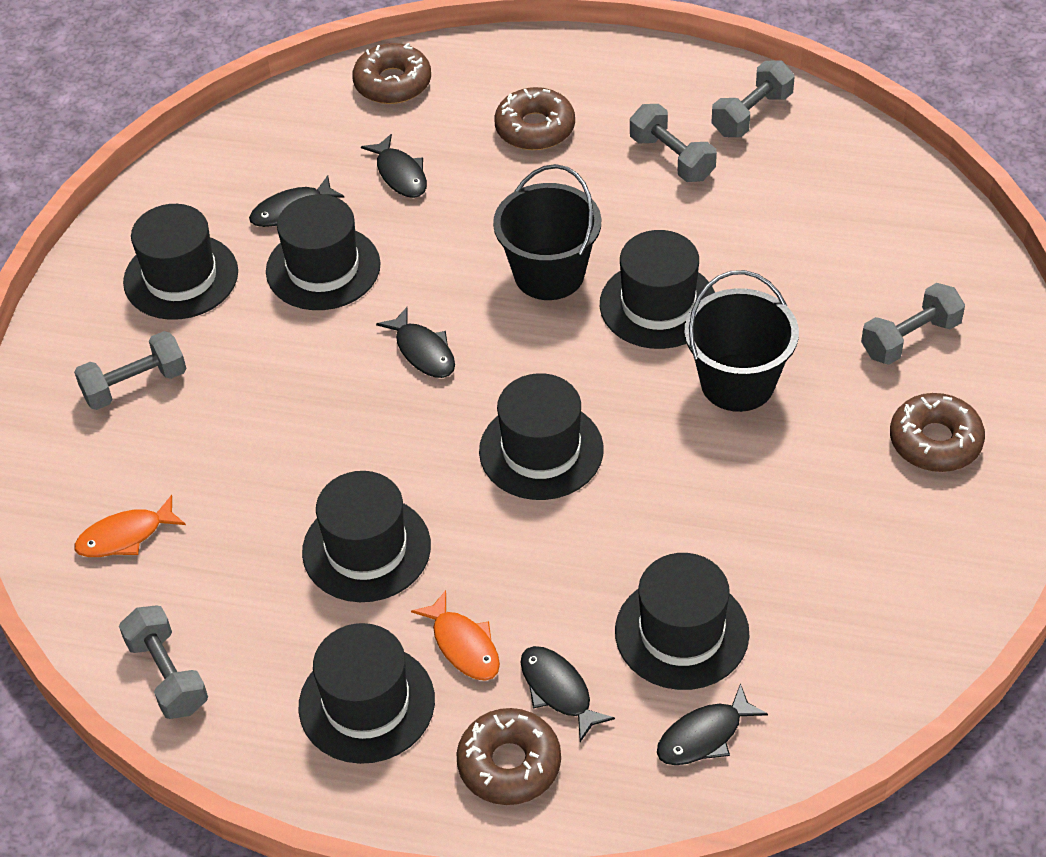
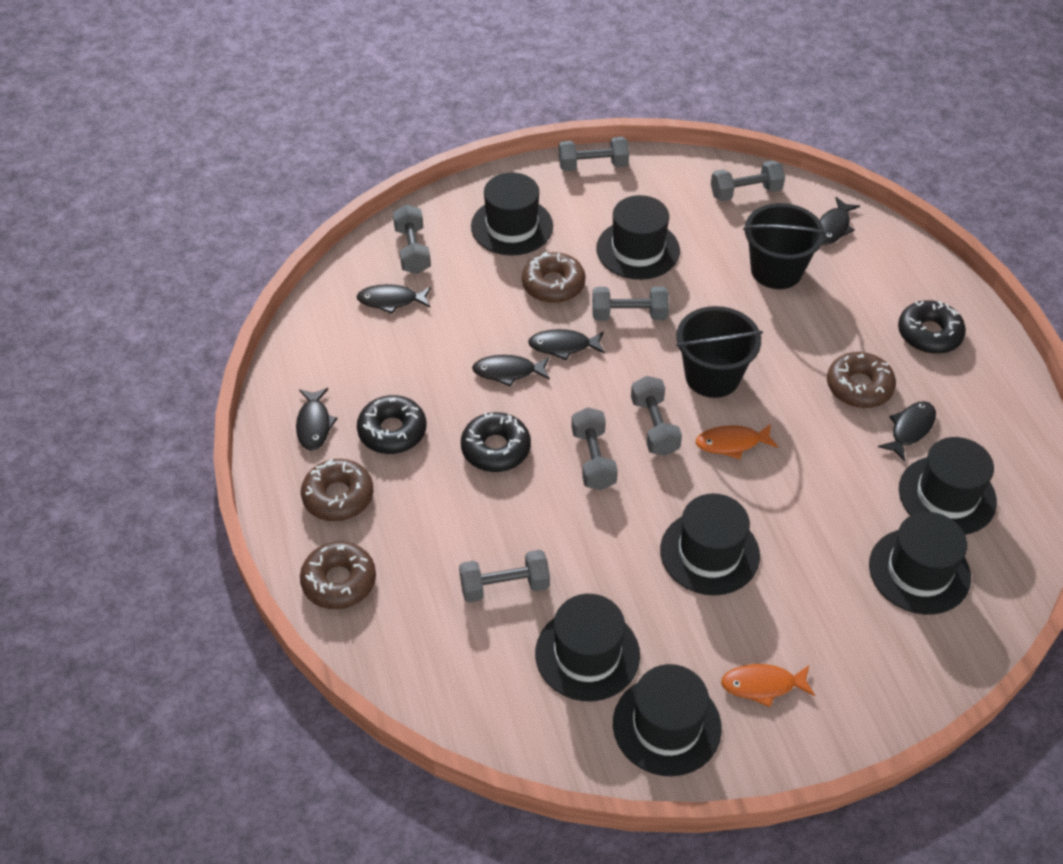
black donut: 0 -> 3
black fish: 5 -> 6
grey dumbbell: 5 -> 7

